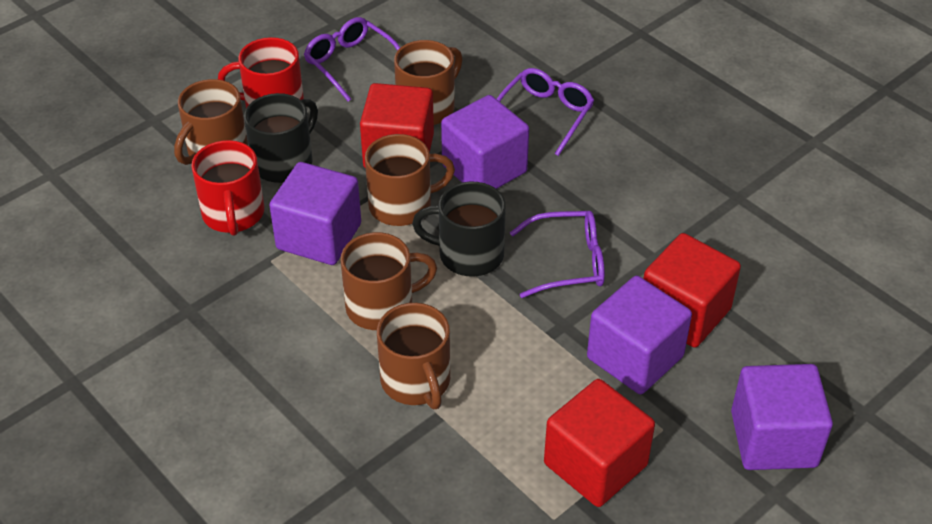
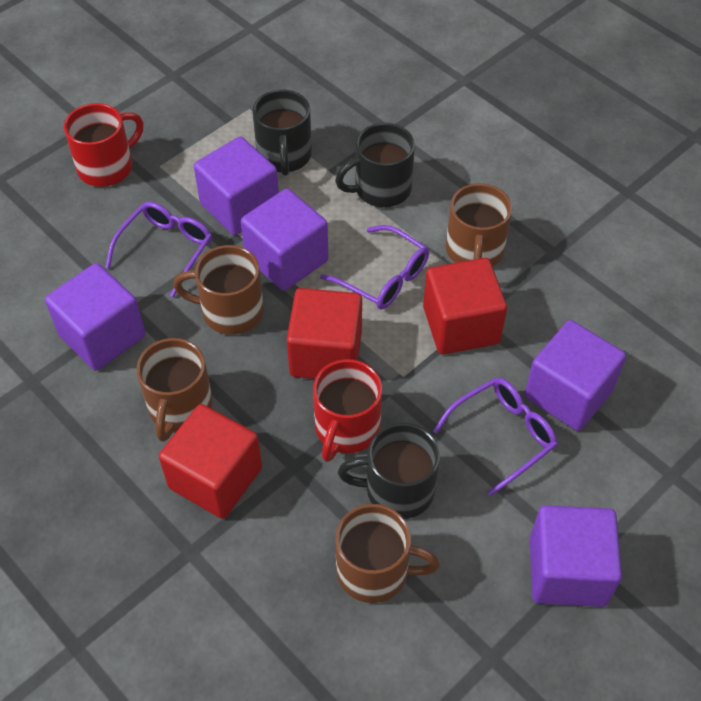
black mug: 2 -> 3
brown mug: 5 -> 4
purple cube: 4 -> 5

